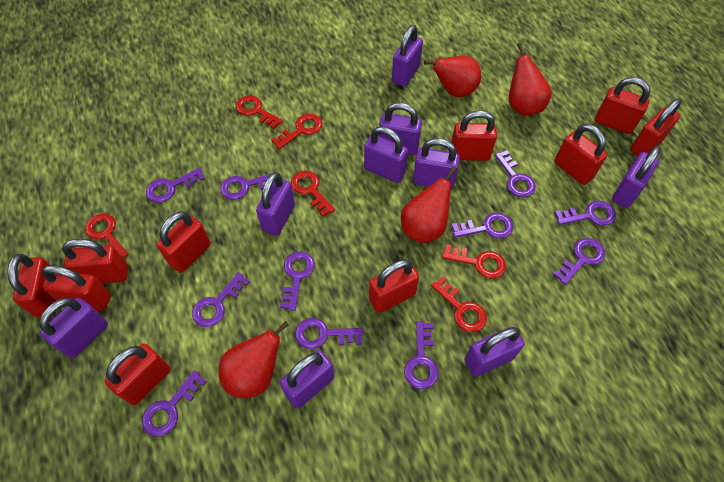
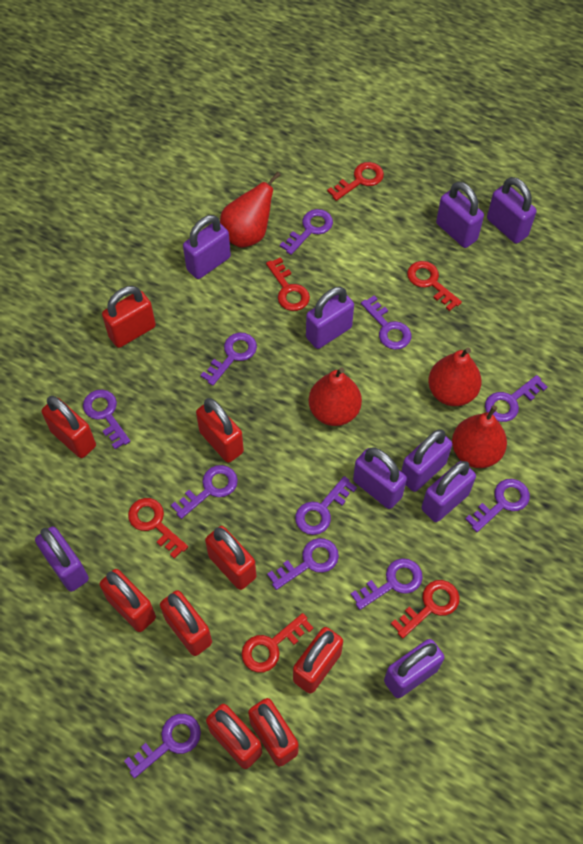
red padlock: 10 -> 9

